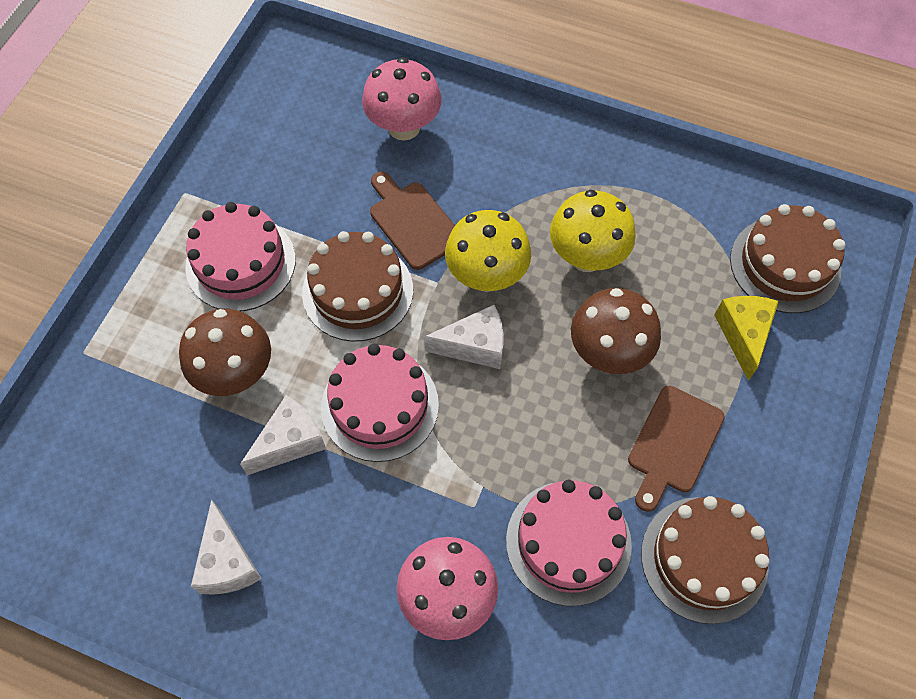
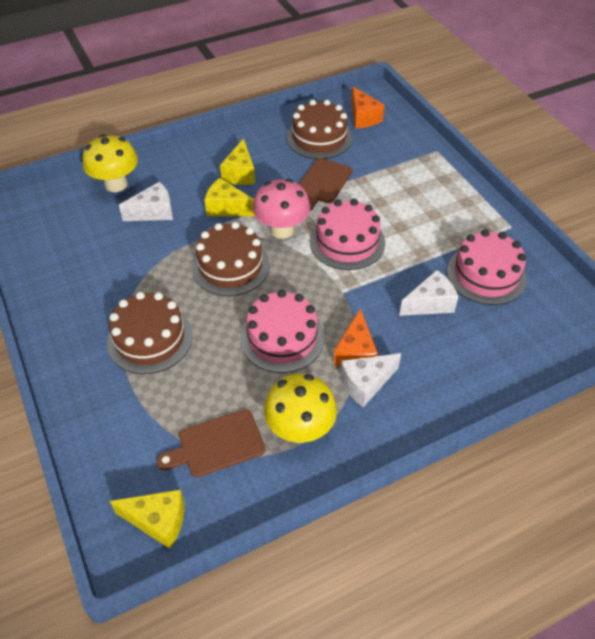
brown mushroom: 2 -> 0
orange cheese: 0 -> 2
pink mushroom: 2 -> 1
yellow cheese: 1 -> 3

